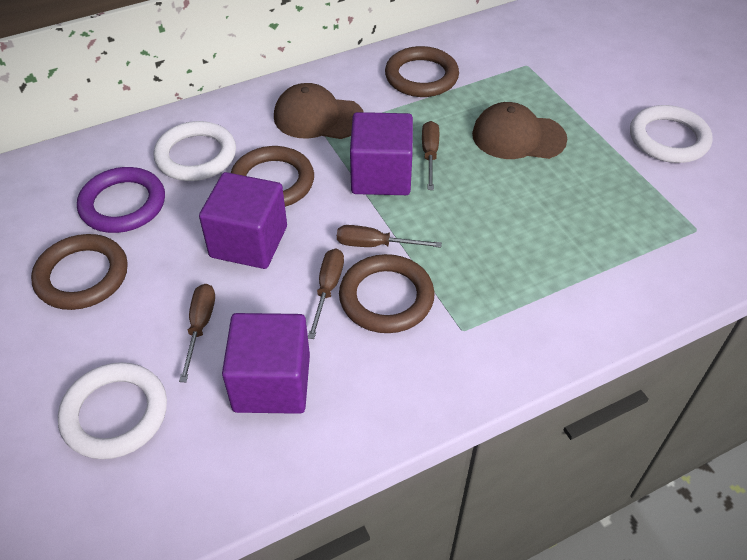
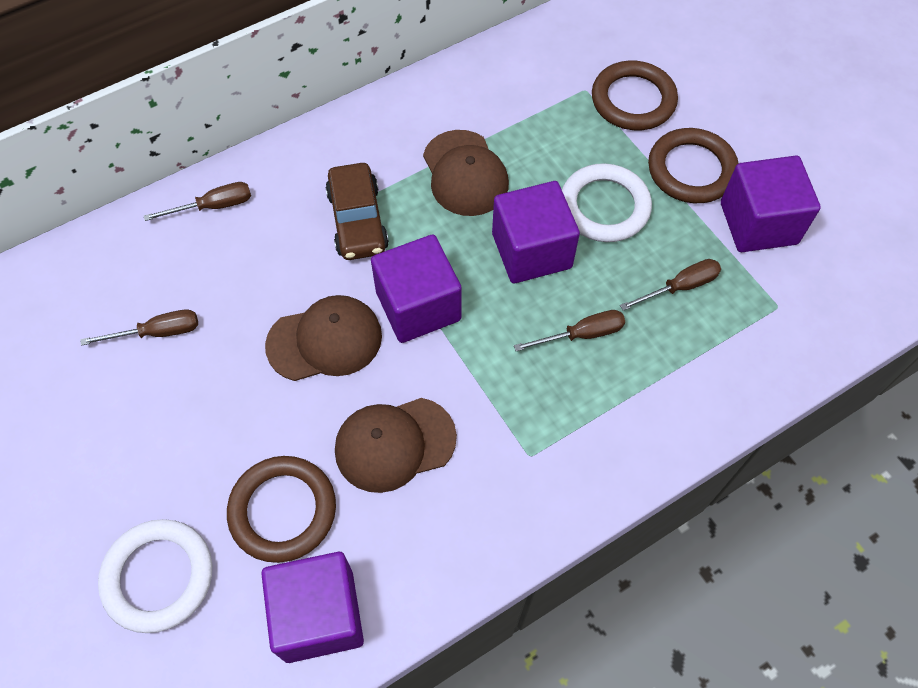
brown cap: 2 -> 3
brown car: 0 -> 1
brown ring: 4 -> 3
purple cube: 3 -> 4
purple ring: 1 -> 0
white ring: 3 -> 2

